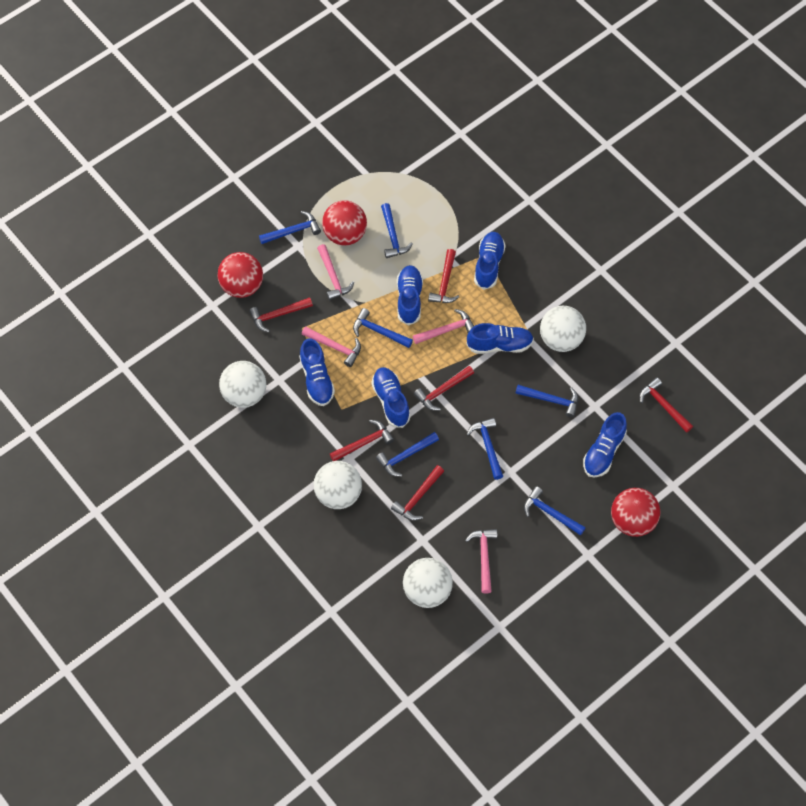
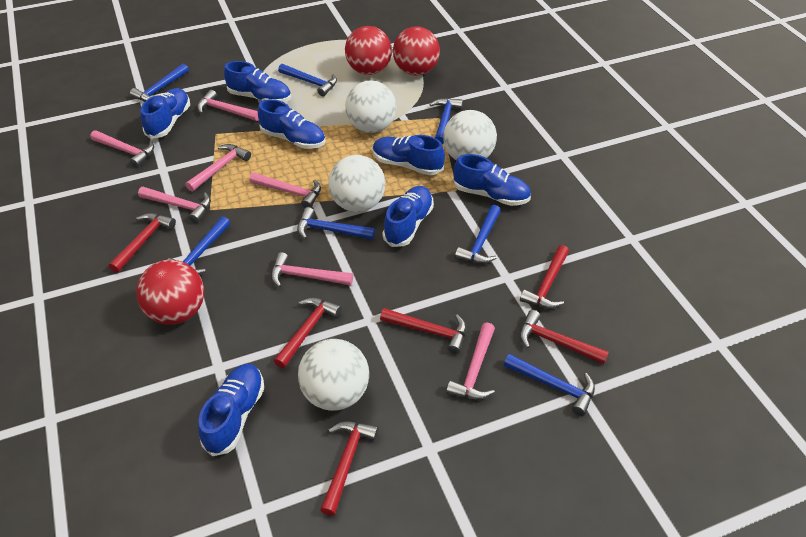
blue shoe: 6 -> 7
pink hammer: 4 -> 7

